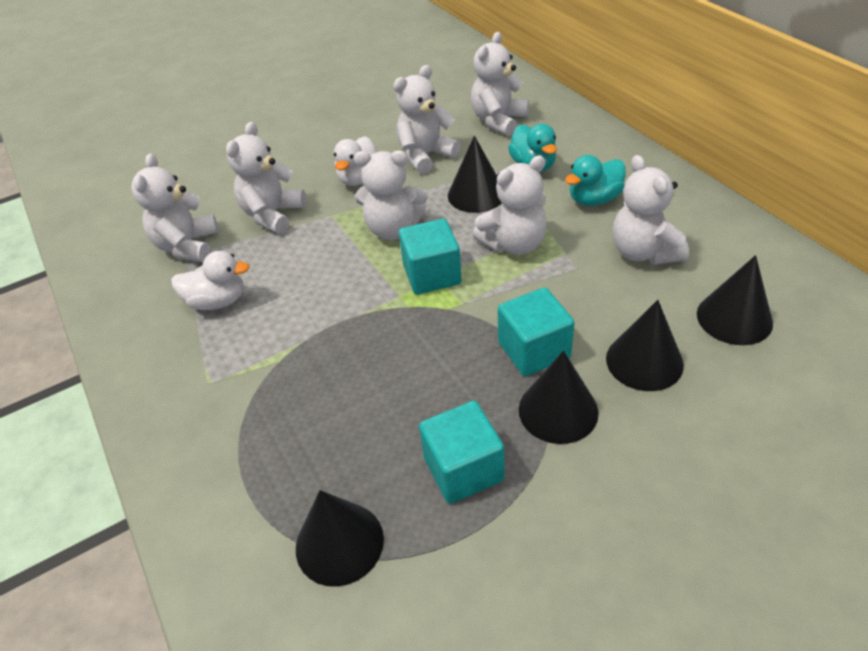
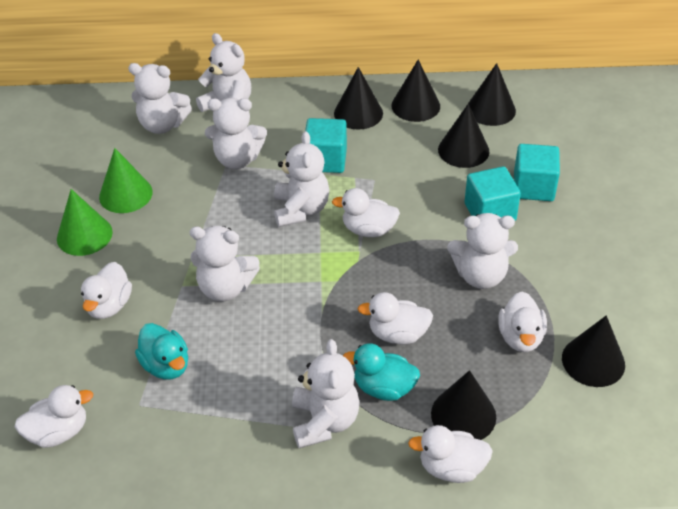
black cone: 5 -> 6
green cone: 0 -> 2
white duck: 2 -> 6

